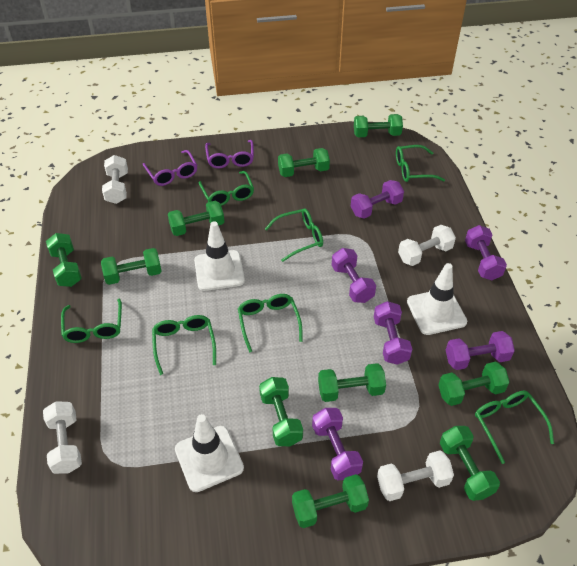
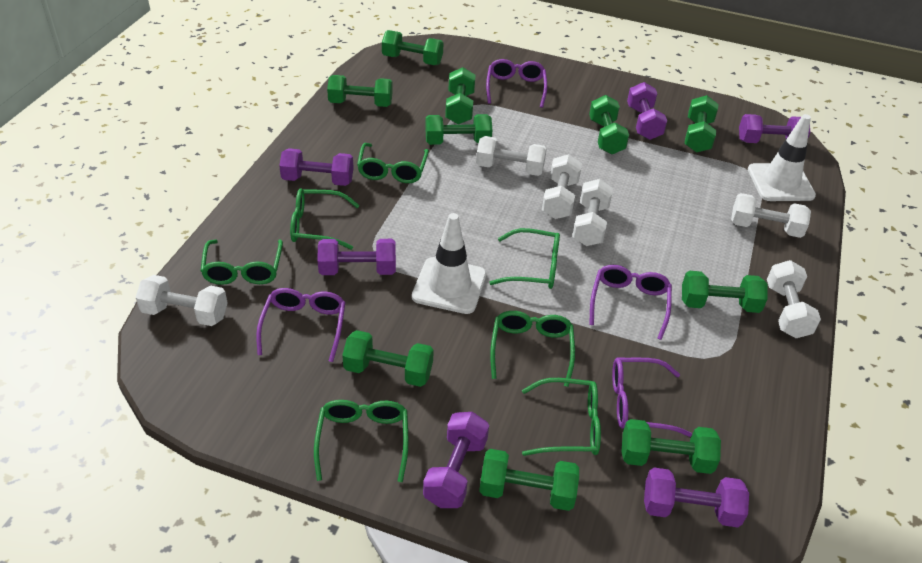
purple glasses: 2 -> 4
white dumbbell: 4 -> 6
white traffic cone: 3 -> 2

